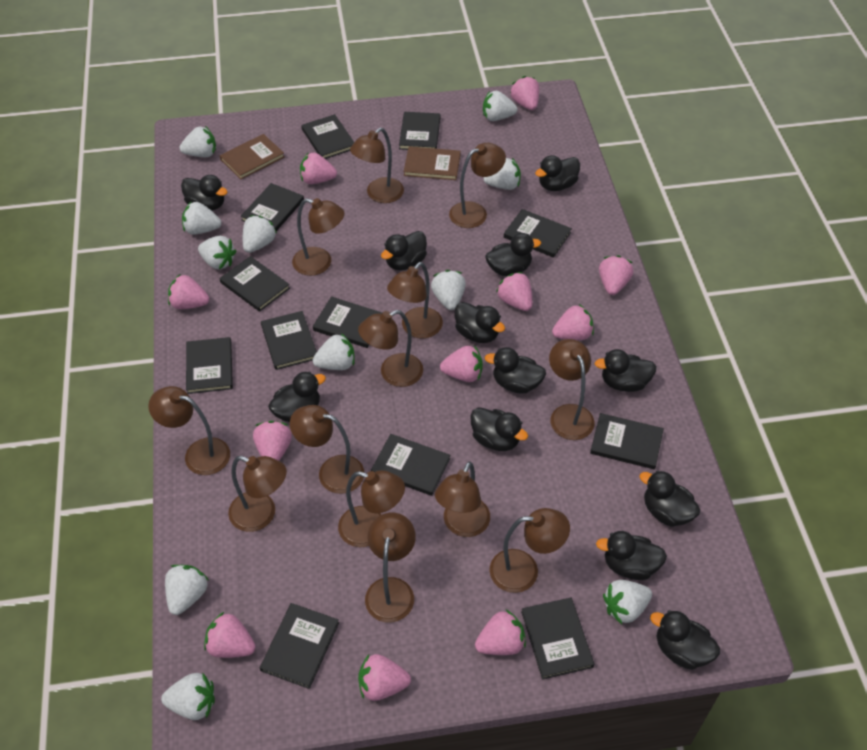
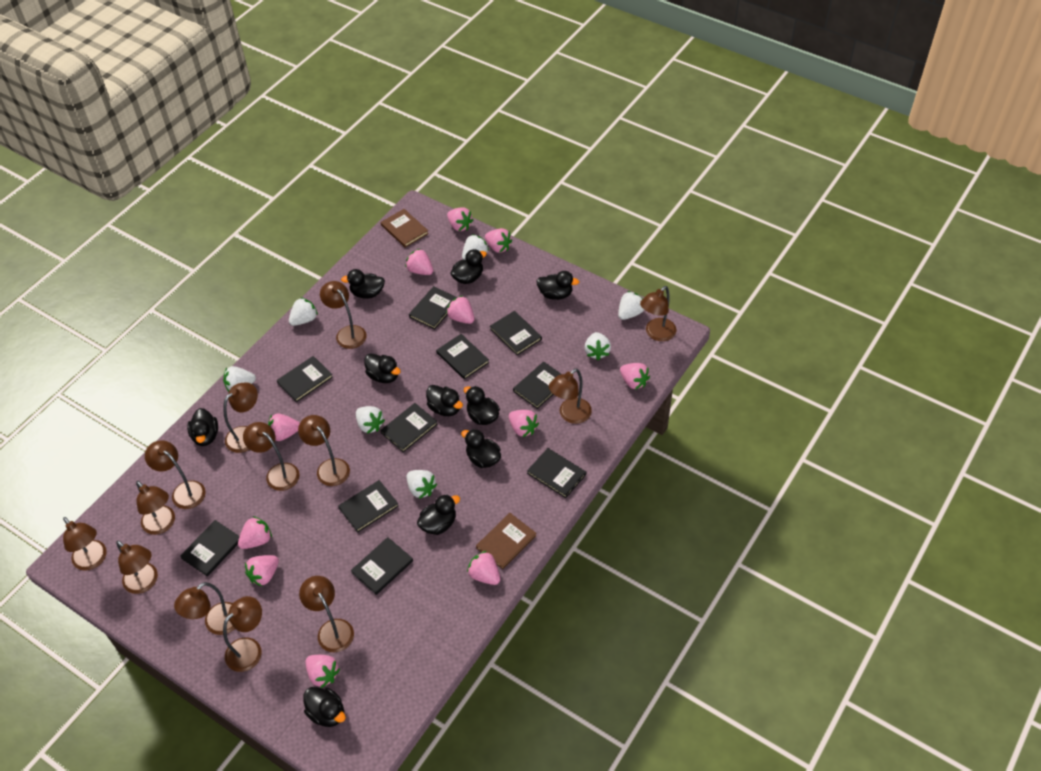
black book: 12 -> 10
black duck: 12 -> 10
white strawberry: 11 -> 7

